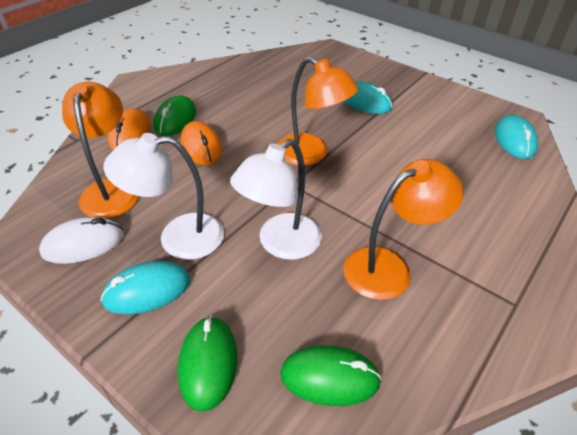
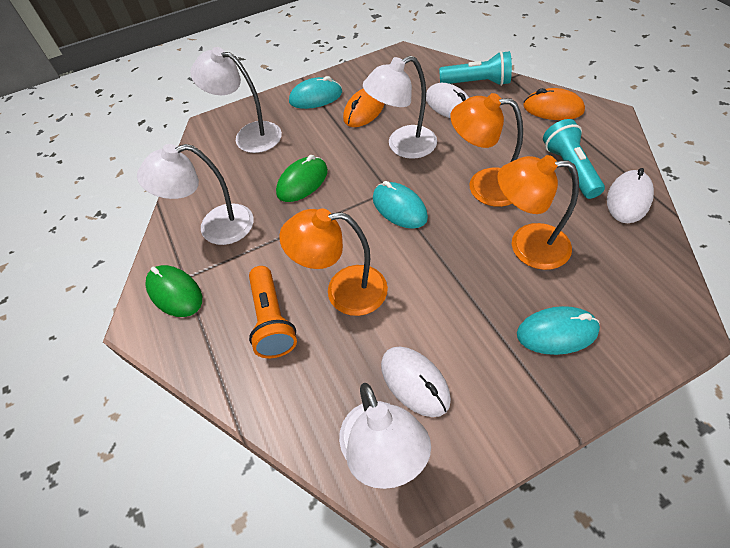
green mouse: 3 -> 2
orange flashlight: 0 -> 1
turquoise flashlight: 0 -> 2
white lamp: 2 -> 4
white mouse: 1 -> 3

